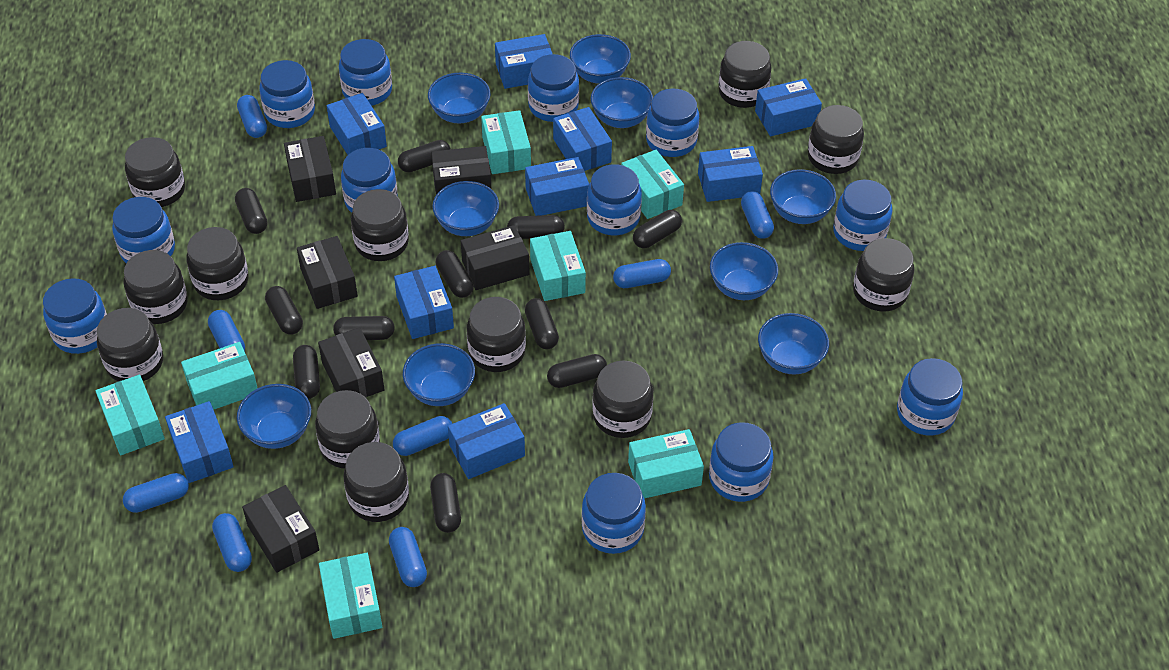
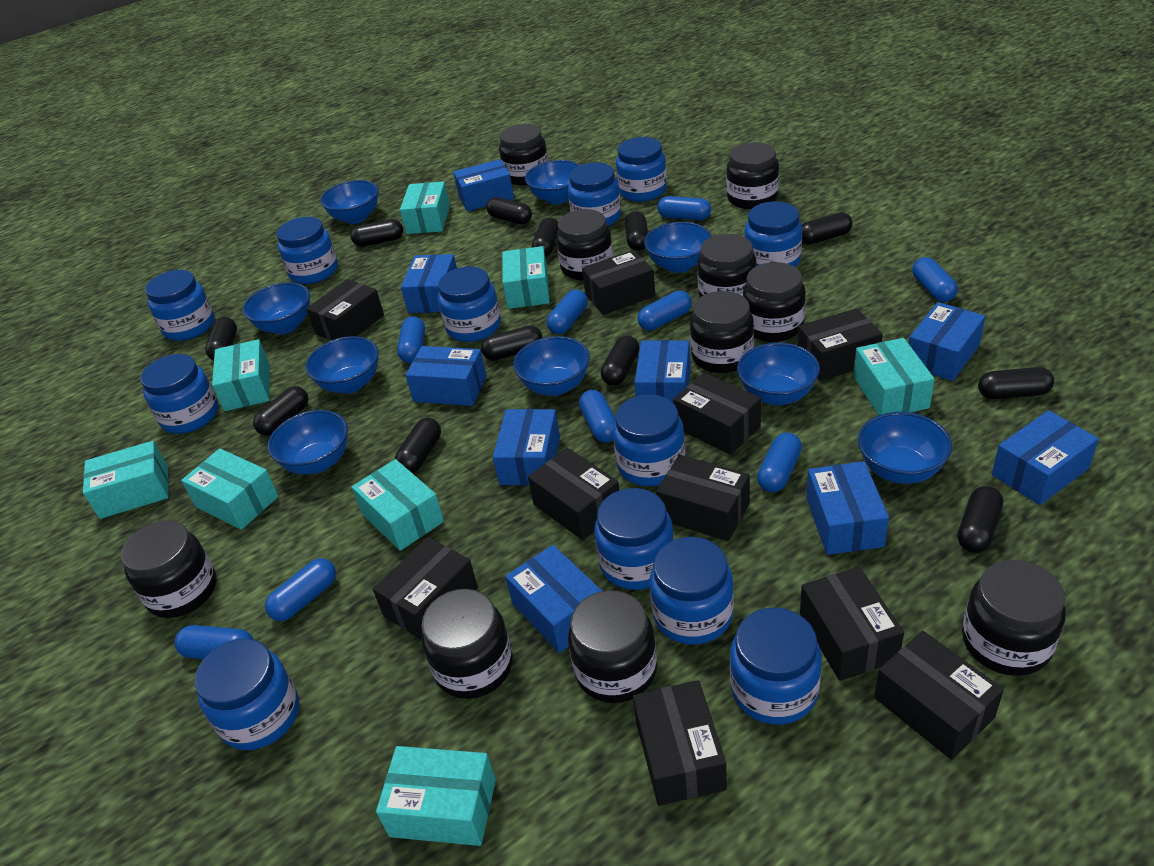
black box: 6 -> 10
black capsule: 11 -> 12
black jar: 12 -> 10
blue capsule: 8 -> 9
turquoise box: 7 -> 8

